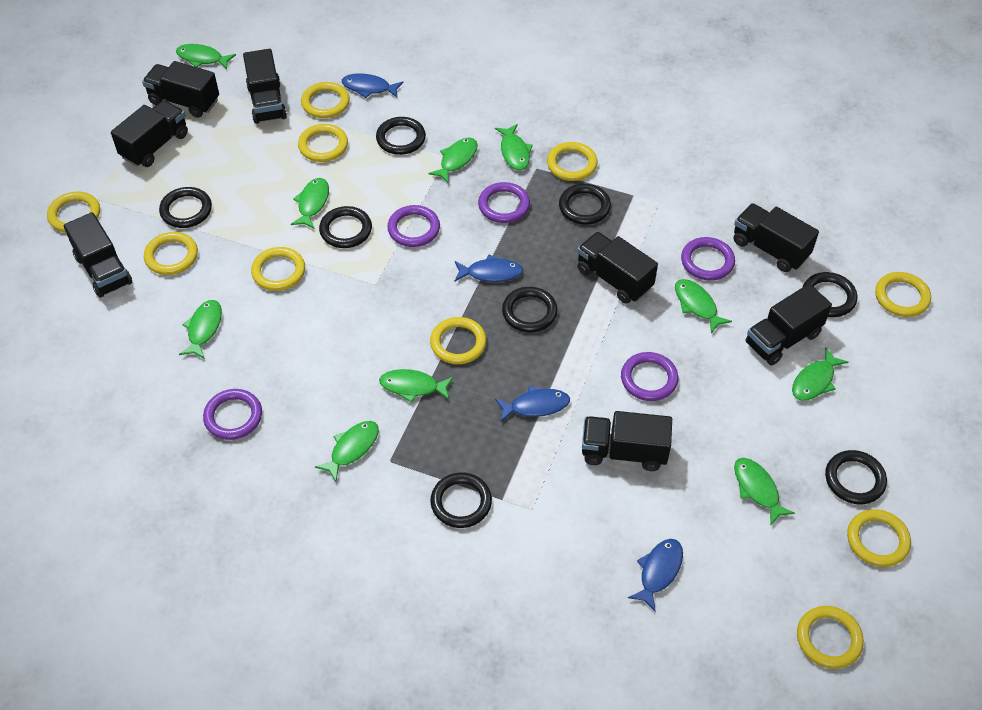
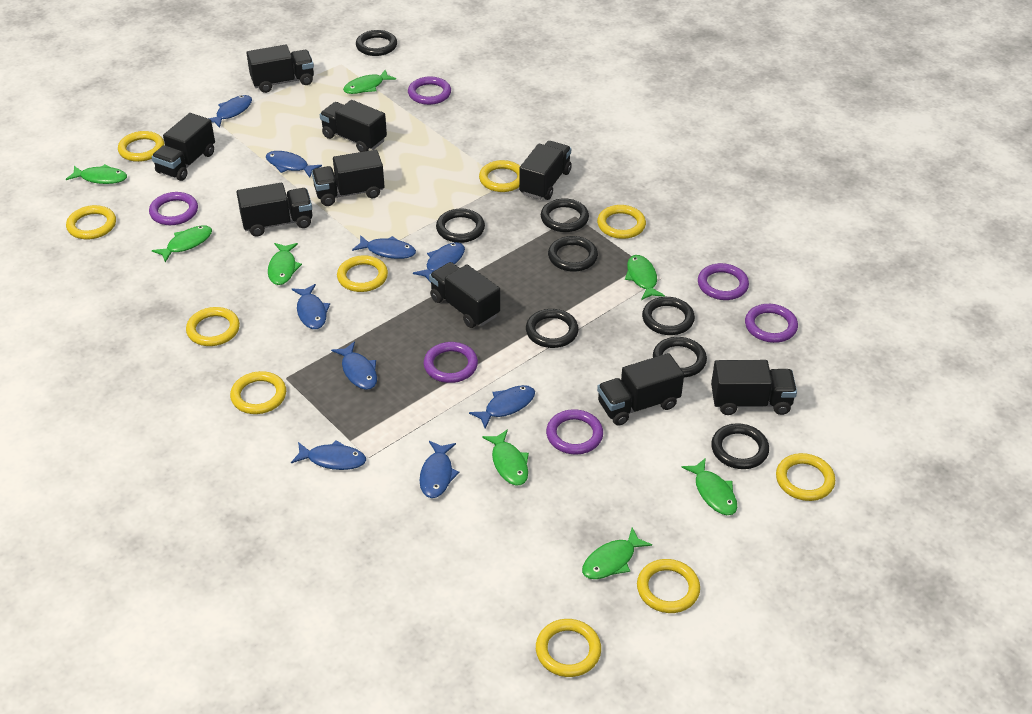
black truck: 8 -> 9
blue fish: 4 -> 9
green fish: 10 -> 8
purple ring: 5 -> 6

